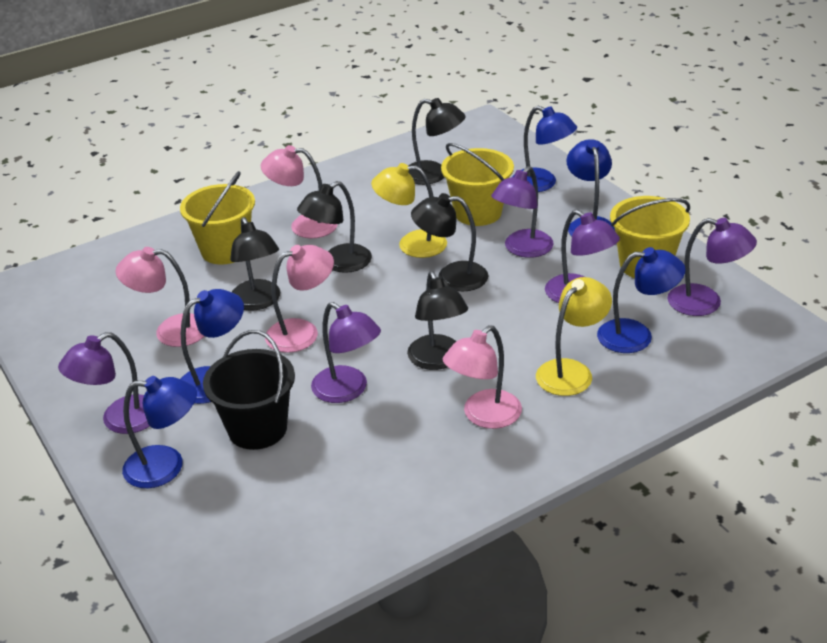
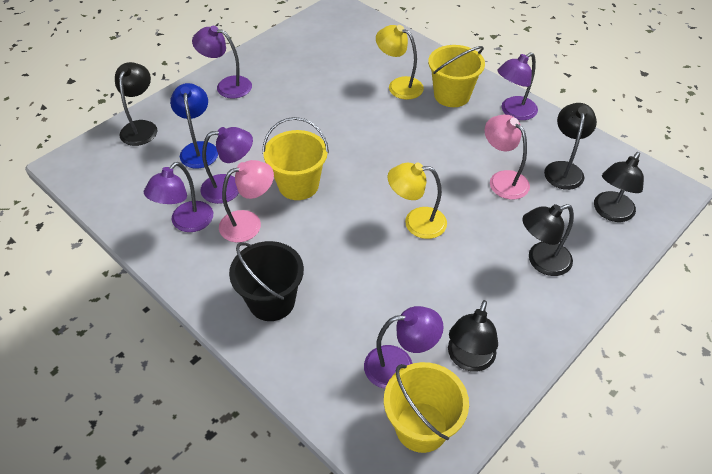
blue lamp: 5 -> 1
pink lamp: 4 -> 2

